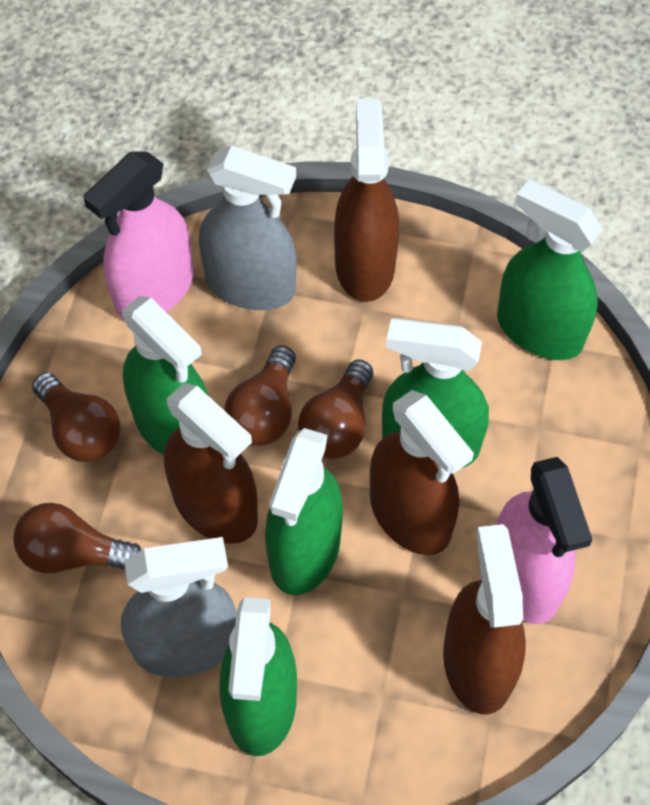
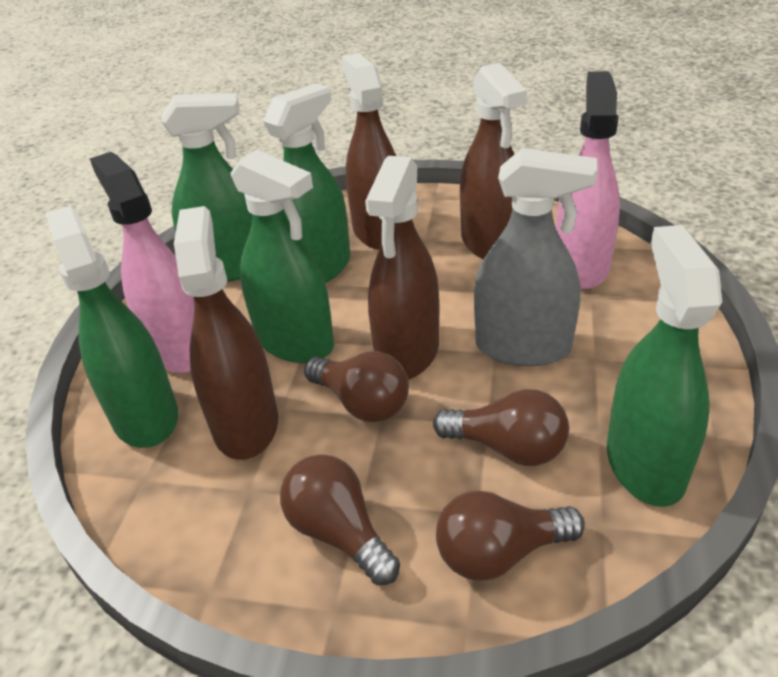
grey spray bottle: 2 -> 1

